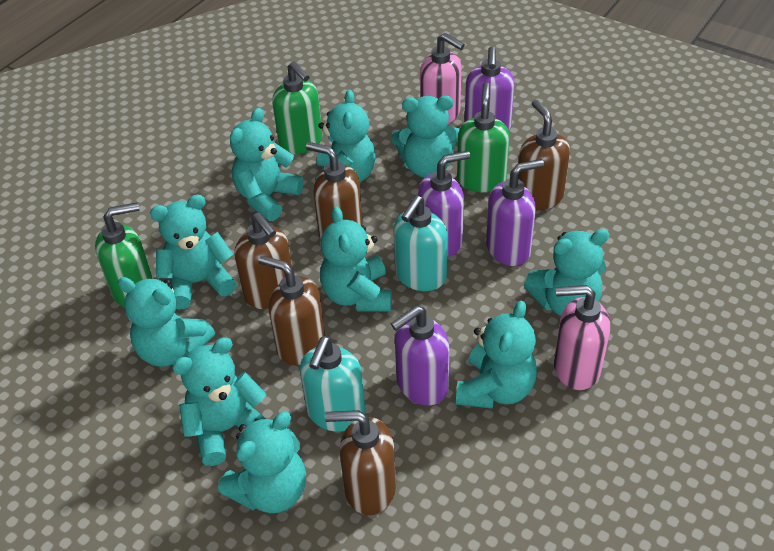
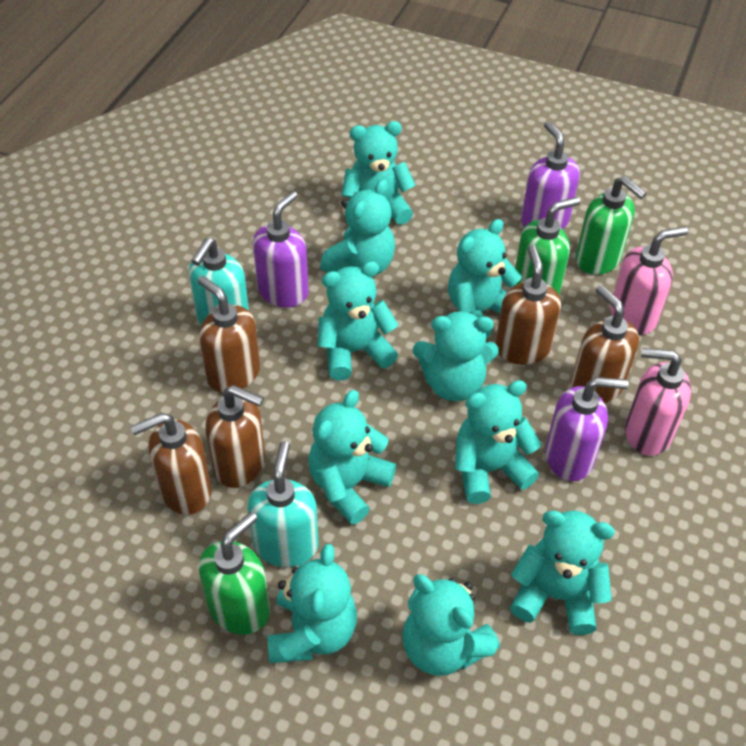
purple soap dispenser: 4 -> 3

